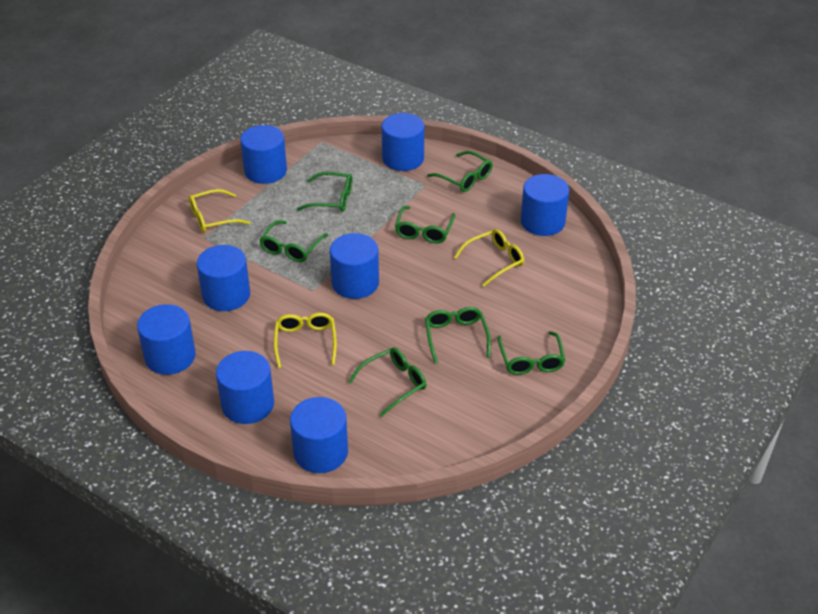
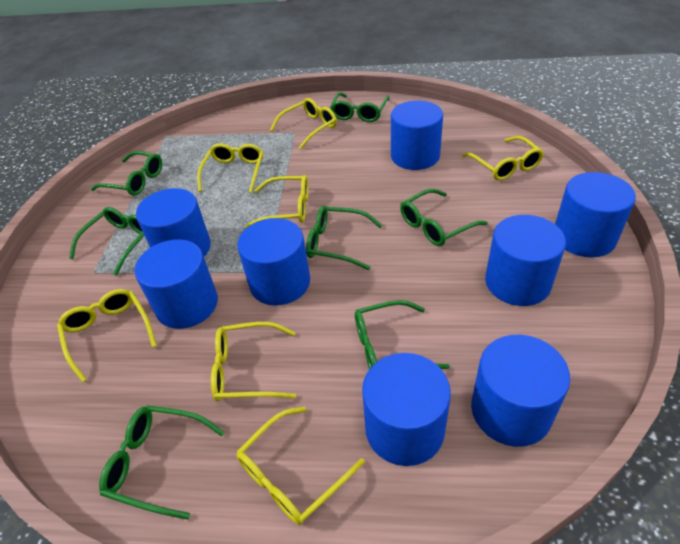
yellow glasses: 3 -> 7

